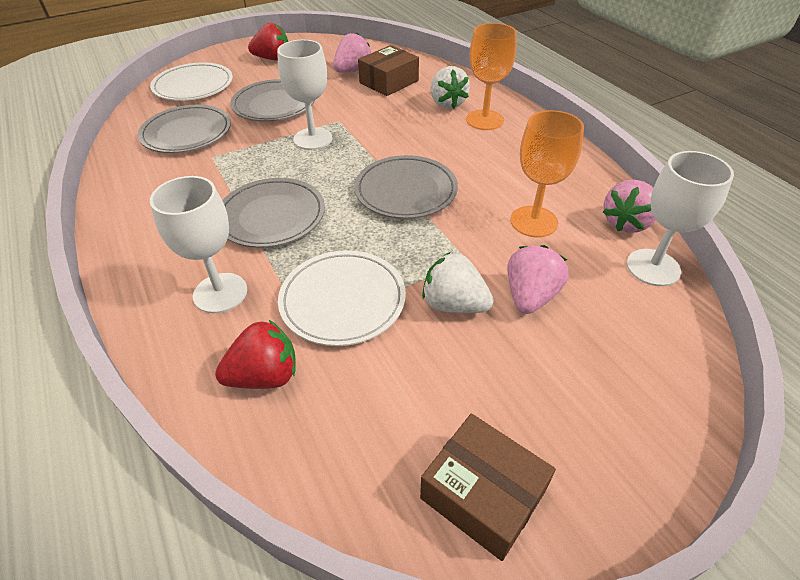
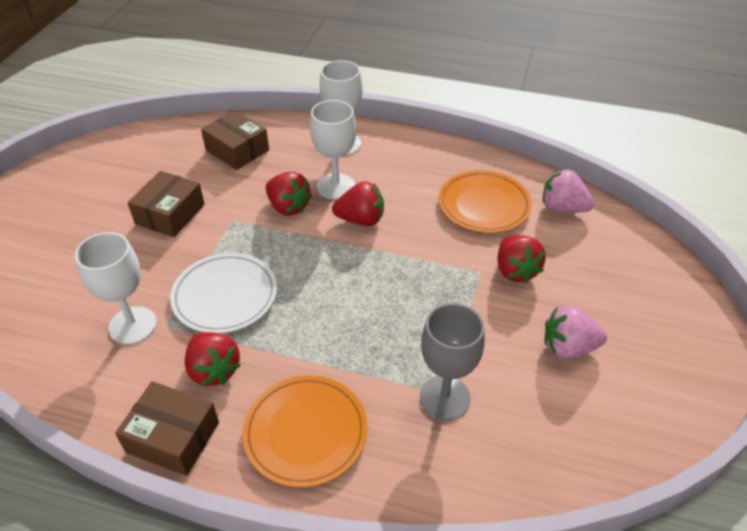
brown box: 2 -> 3
grey goblet: 0 -> 1
grey plate: 4 -> 0
orange goblet: 2 -> 0
orange plate: 0 -> 2
pink strawberry: 3 -> 2
red strawberry: 2 -> 4
white plate: 2 -> 1
white strawberry: 2 -> 0

